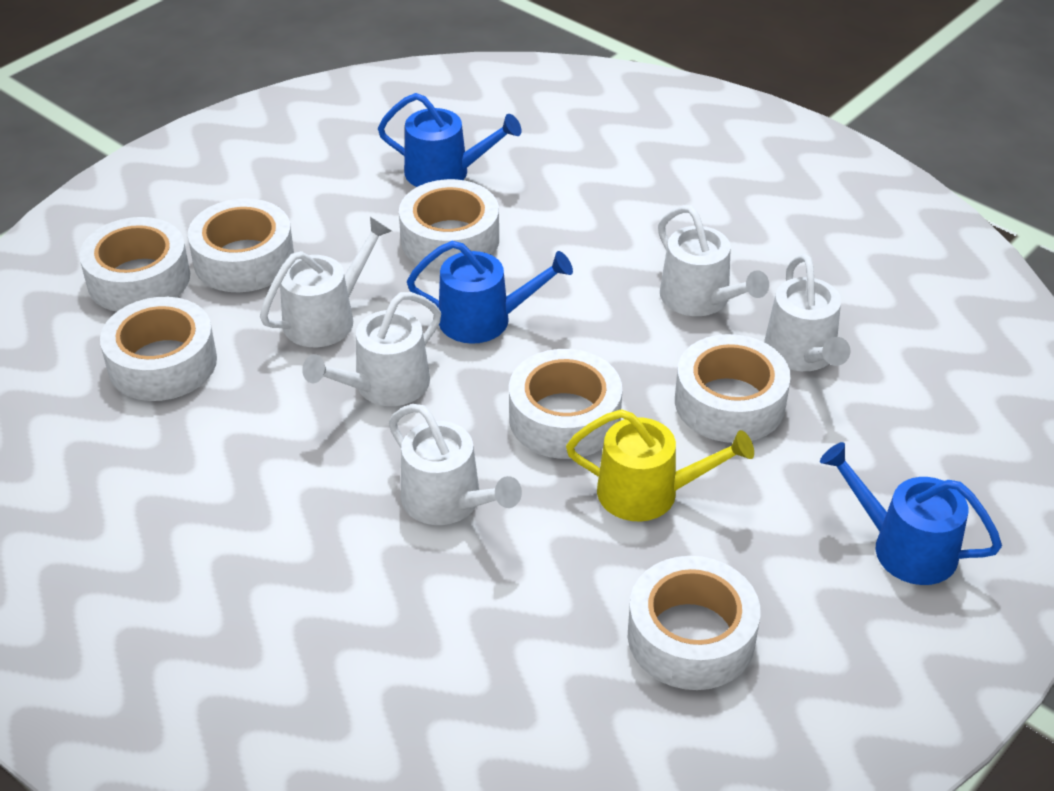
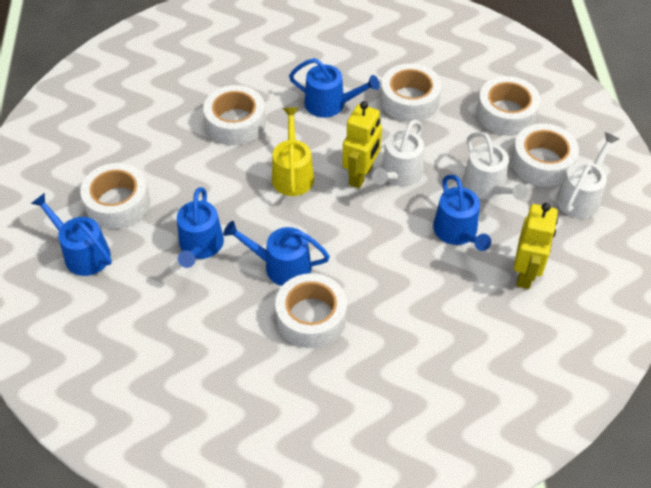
blue watering can: 3 -> 5
white tape: 7 -> 6
white watering can: 5 -> 3
yellow robot: 0 -> 2

